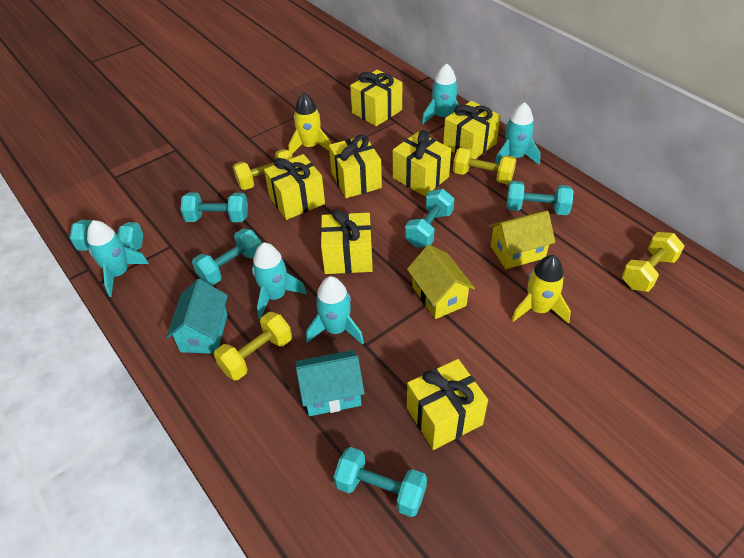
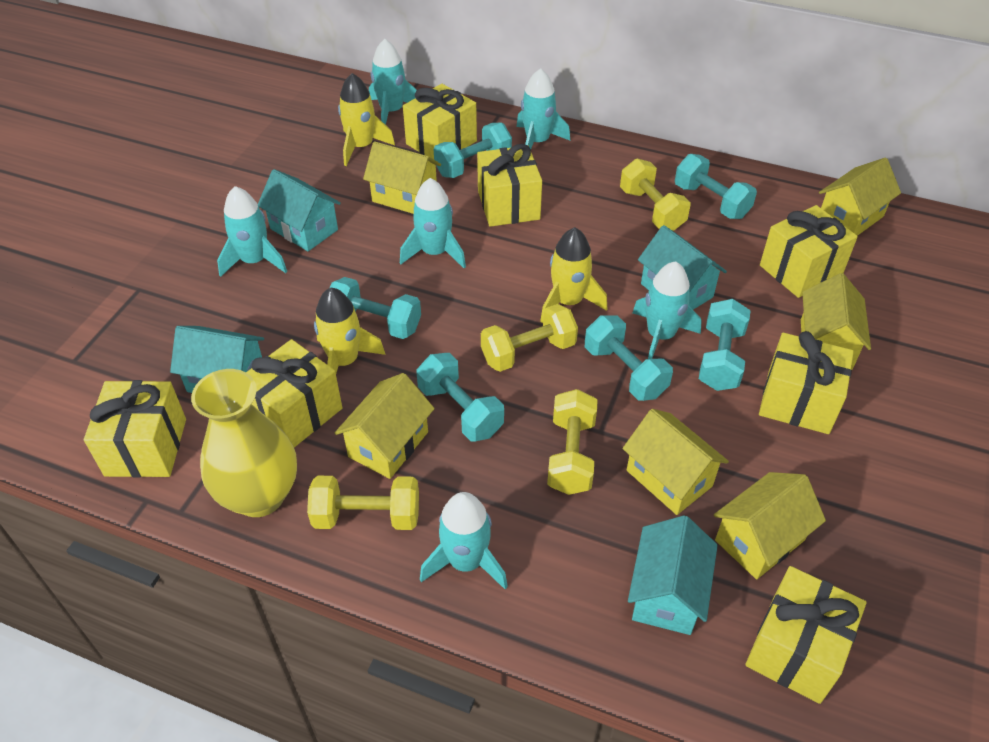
turquoise house: 2 -> 4
turquoise rocket: 5 -> 6
yellow house: 2 -> 6
yellow rocket: 2 -> 3
yellow vase: 0 -> 1

